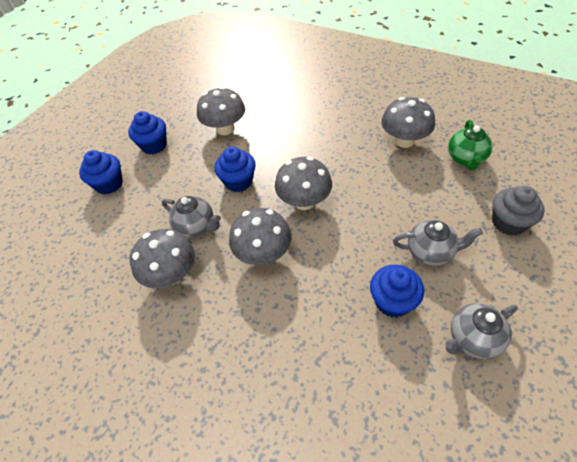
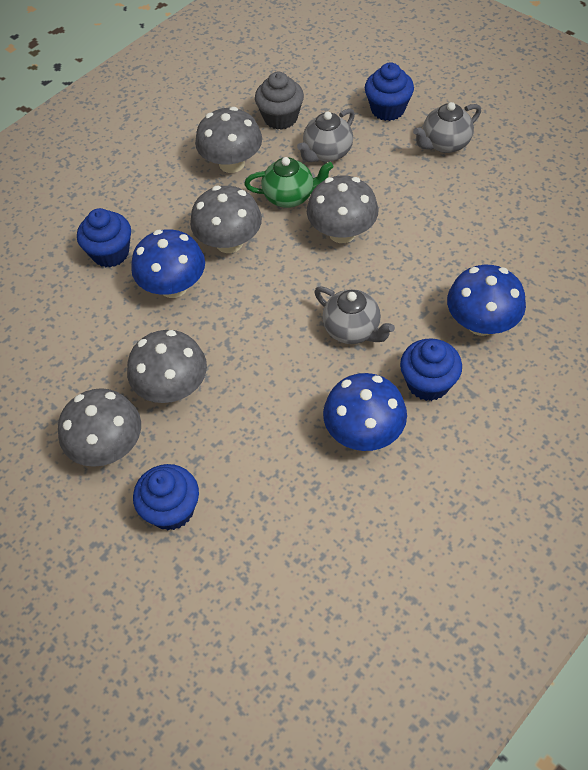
blue mushroom: 0 -> 3

